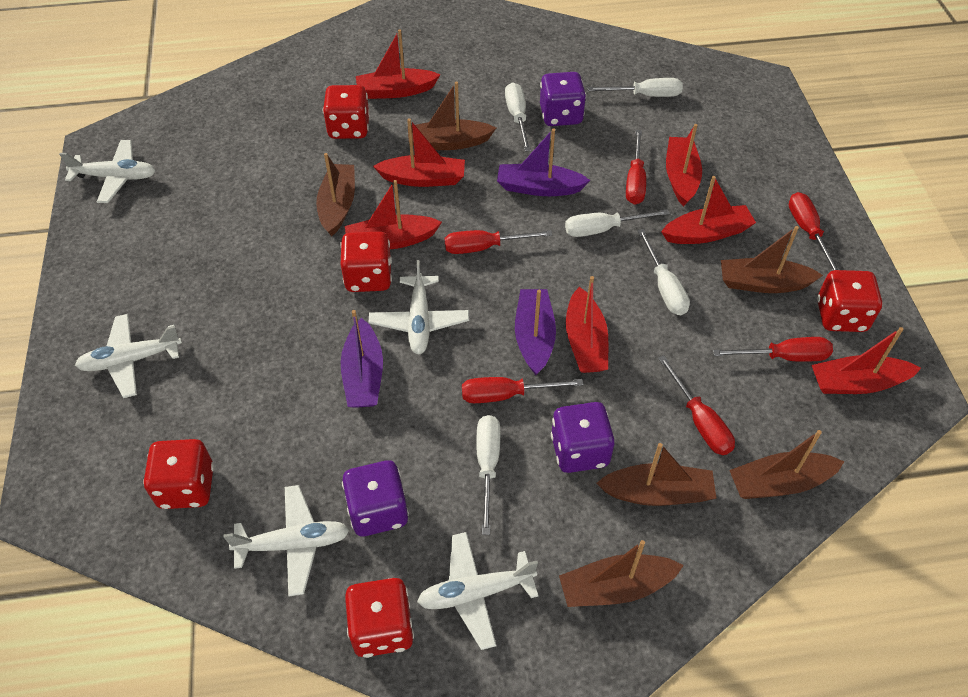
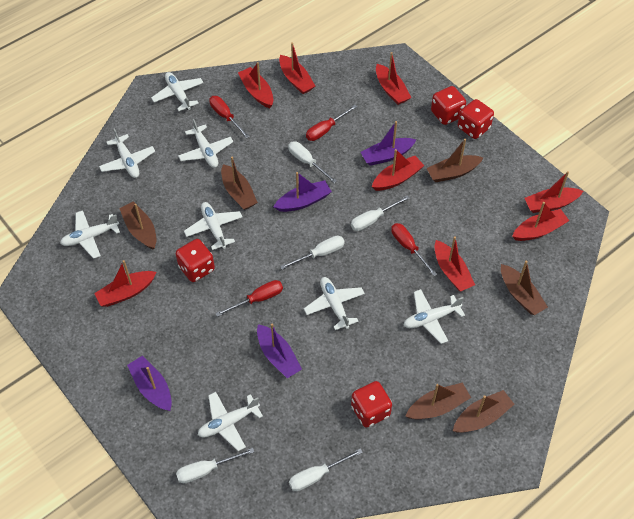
purple boat: 3 -> 4
purple dice: 3 -> 0
red boat: 7 -> 8
red dice: 5 -> 4
red screwdriver: 6 -> 4
white plane: 5 -> 8

